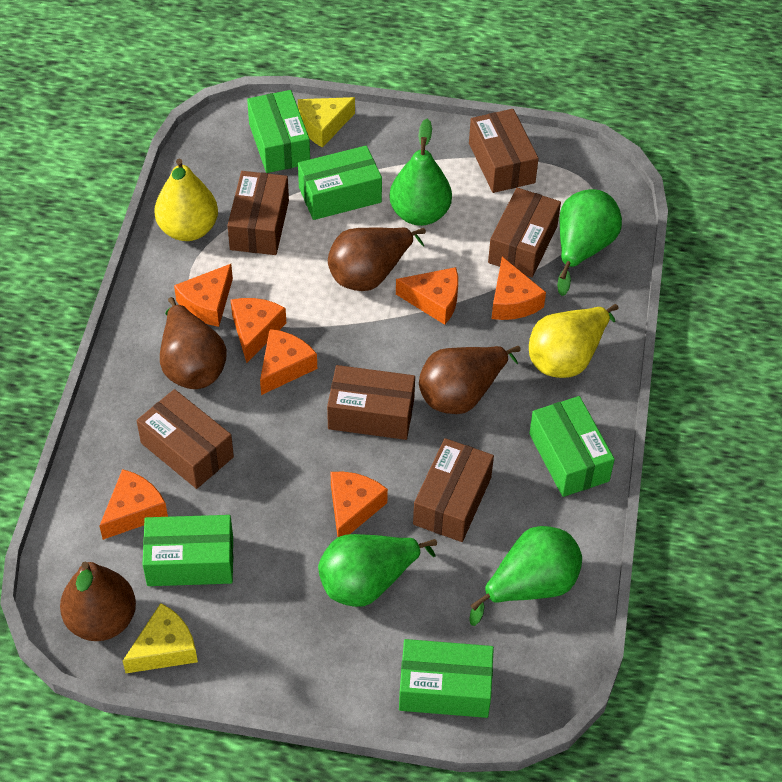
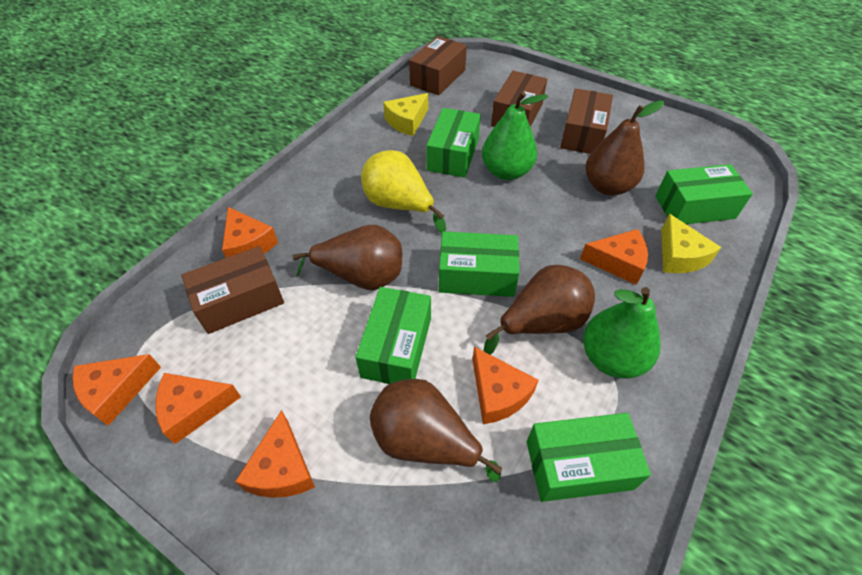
brown box: 6 -> 4
green pear: 4 -> 2
orange cheese: 7 -> 6
yellow pear: 2 -> 1

